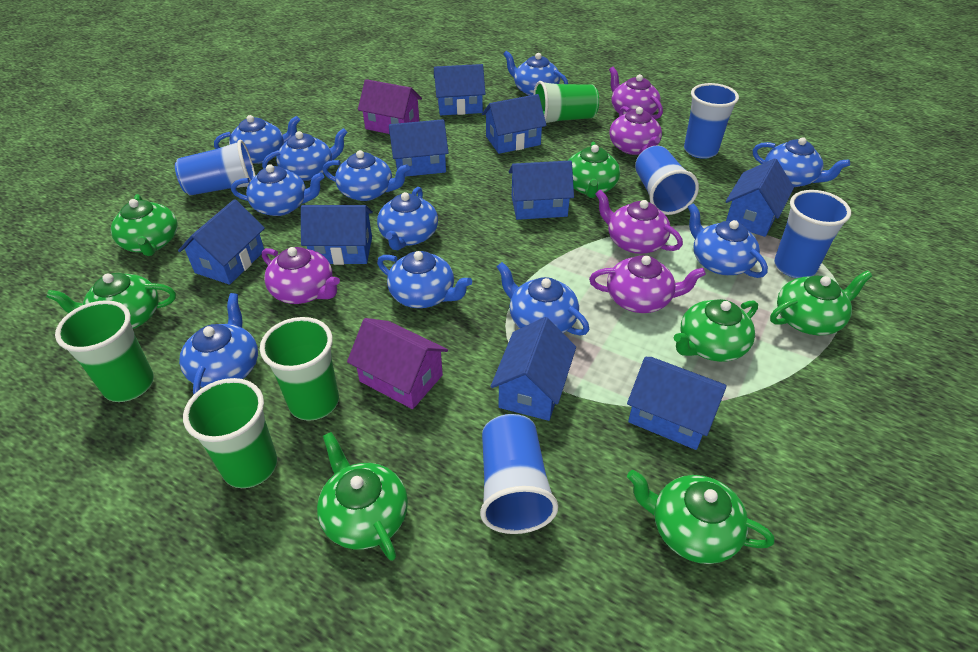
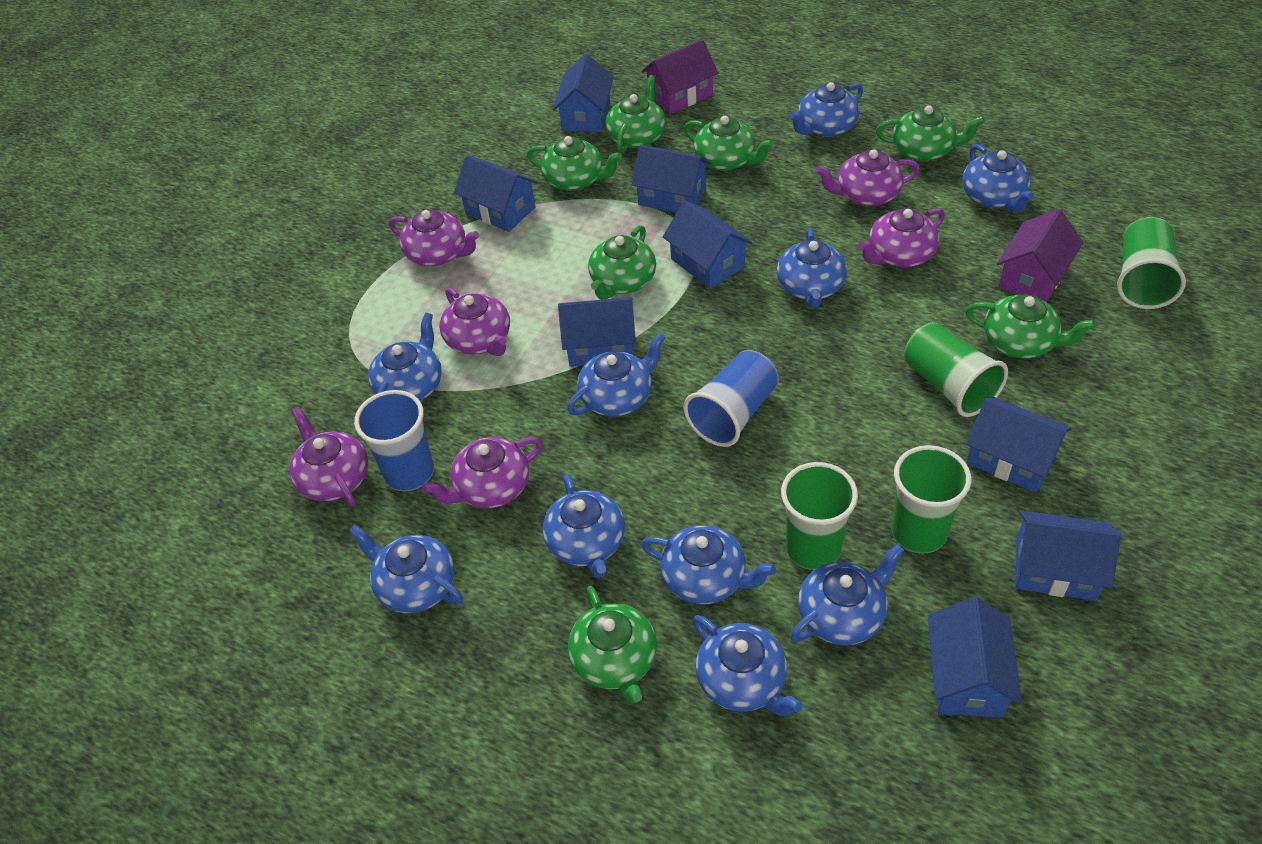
blue cup: 5 -> 2
blue house: 9 -> 8
blue teapot: 11 -> 10
purple teapot: 5 -> 6

